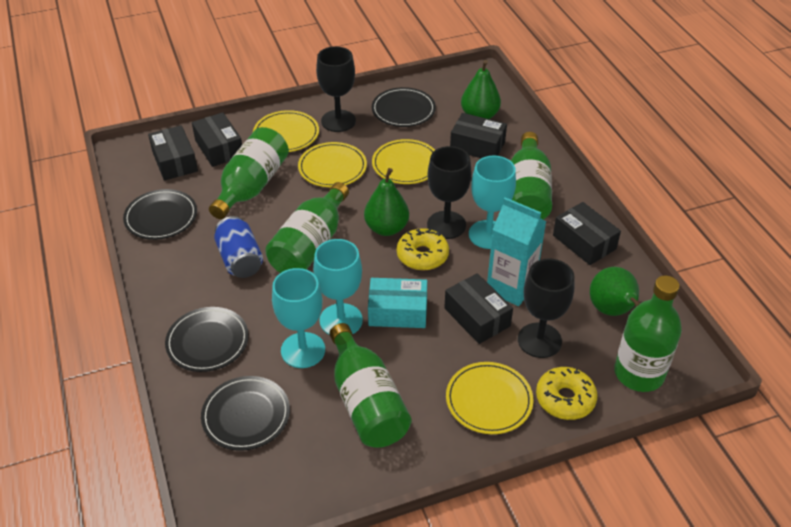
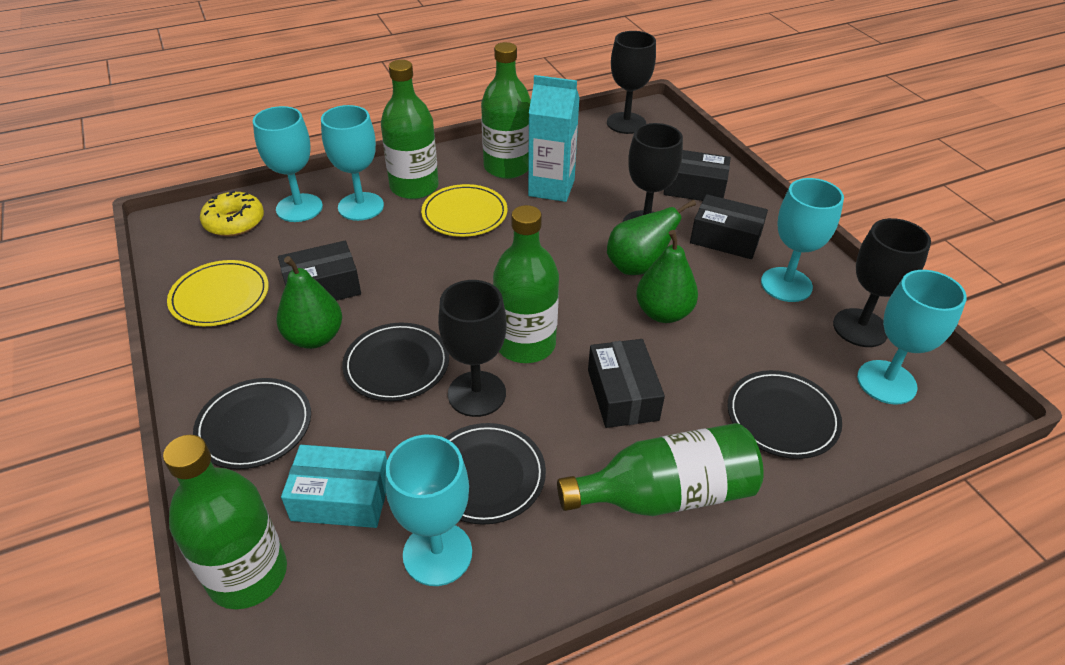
black box: 5 -> 4
black goblet: 3 -> 4
blue can: 1 -> 0
turquoise goblet: 3 -> 5
yellow donut: 2 -> 1
yellow plate: 4 -> 2

